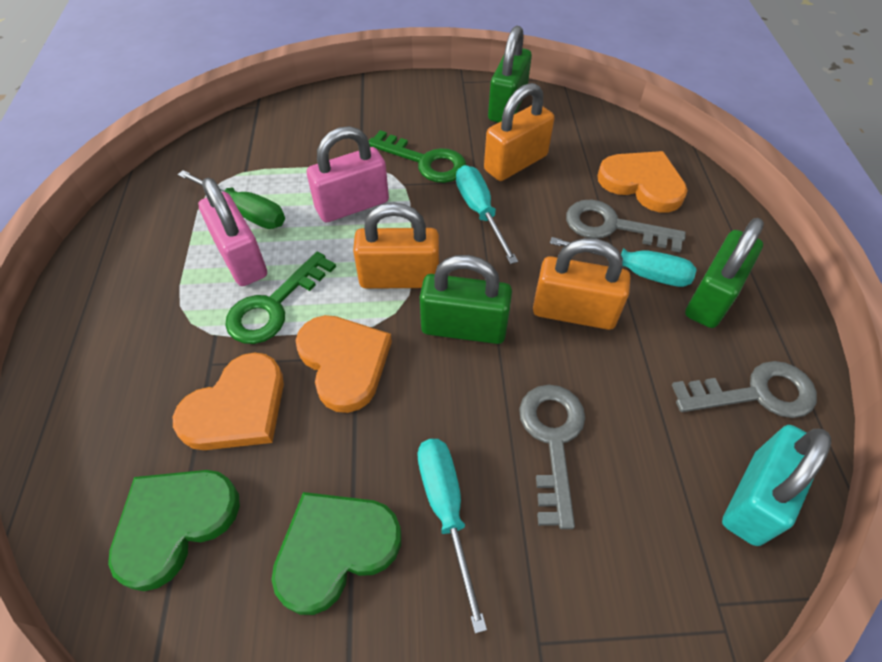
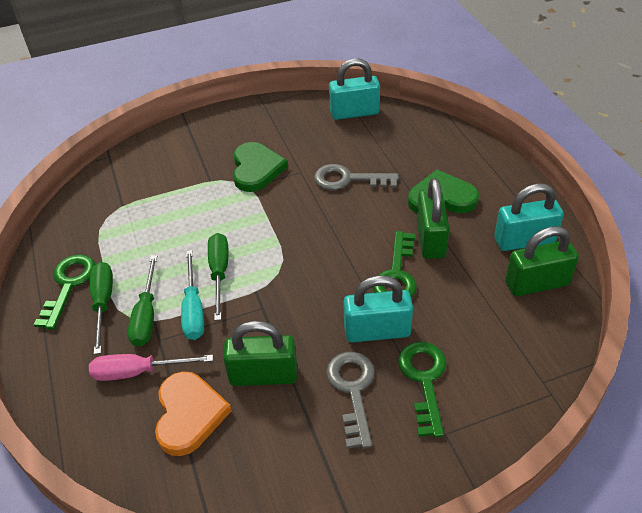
green key: 2 -> 3
green screwdriver: 1 -> 3
grey key: 3 -> 2
orange heart: 3 -> 1
orange padlock: 3 -> 0
pink padlock: 2 -> 0
pink screwdriver: 0 -> 1
turquoise padlock: 1 -> 3
turquoise screwdriver: 3 -> 1

